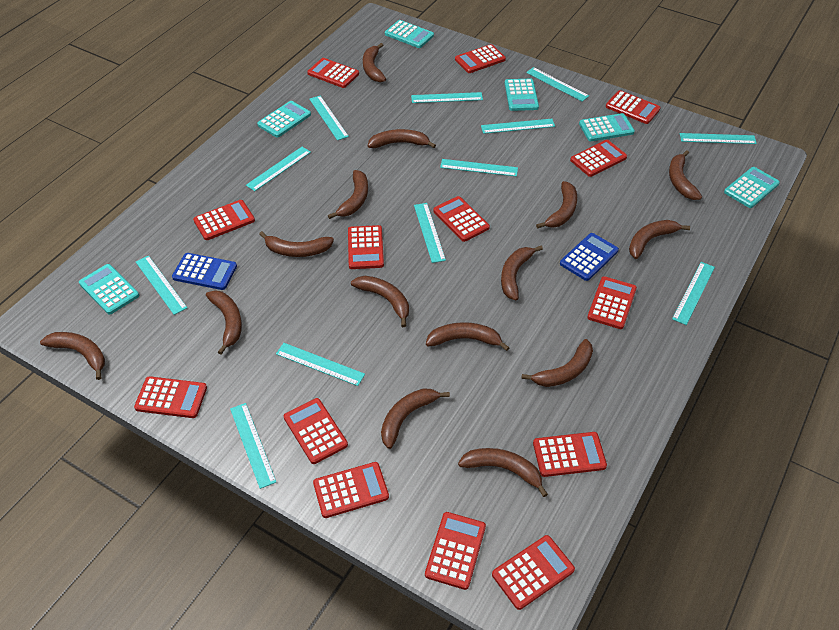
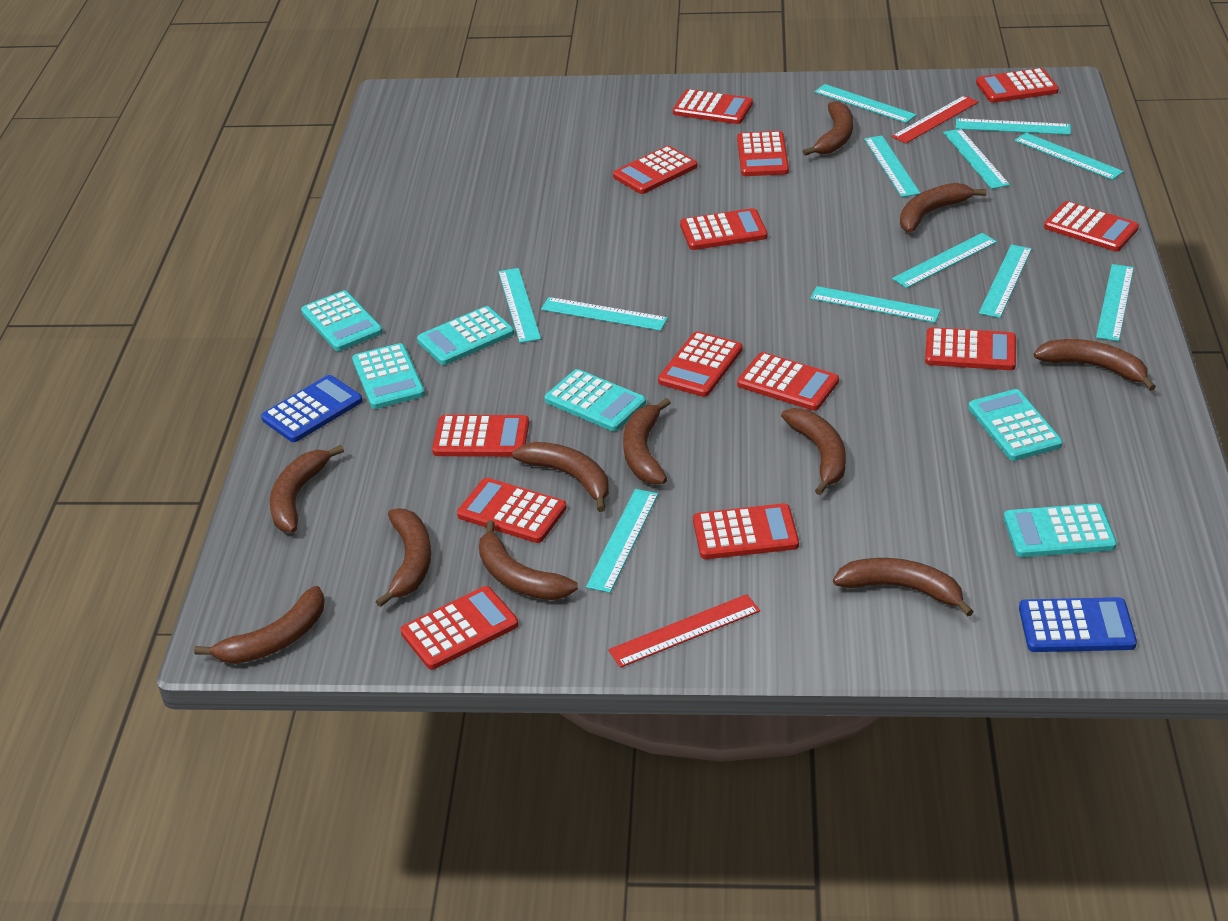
brown banana: 15 -> 11
red calculator: 14 -> 13
red ruler: 0 -> 2

